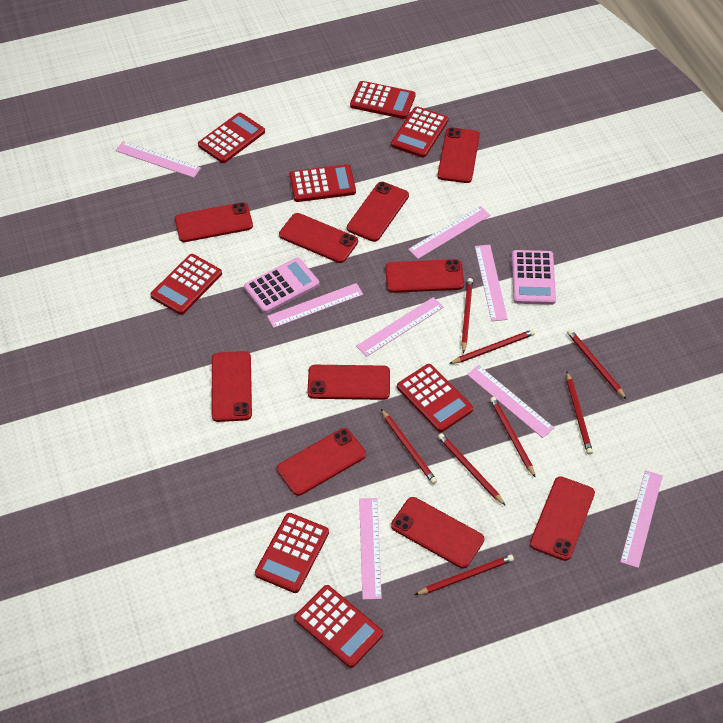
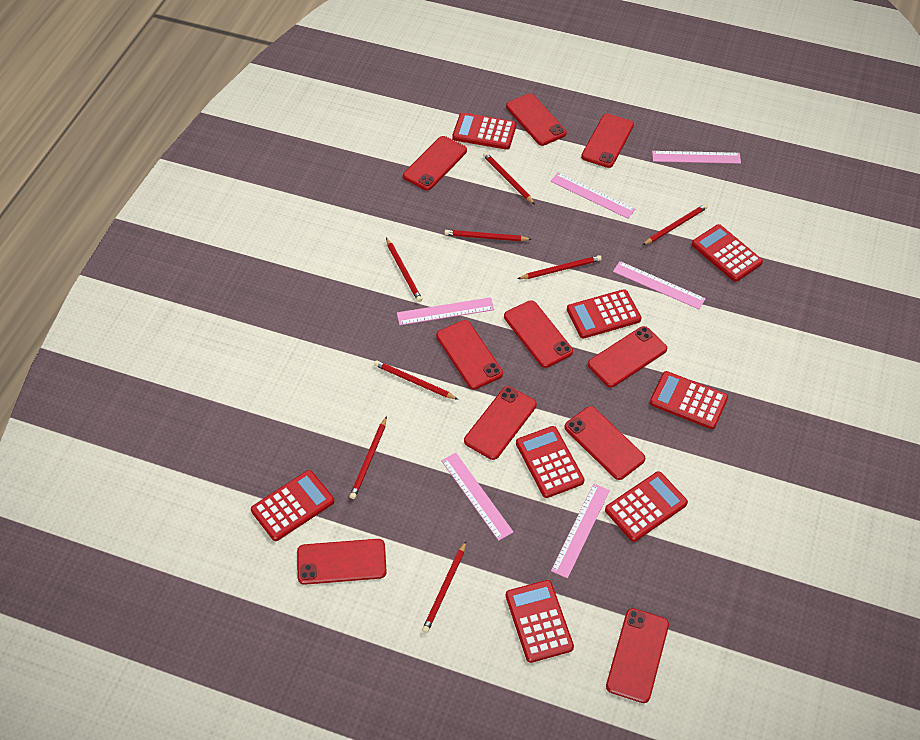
pink calculator: 2 -> 0
pink ruler: 8 -> 6

